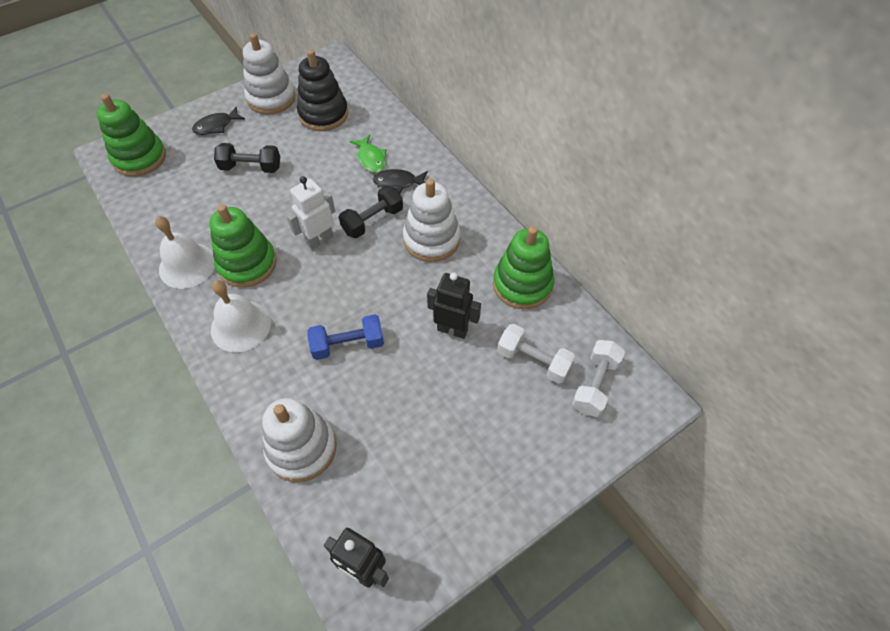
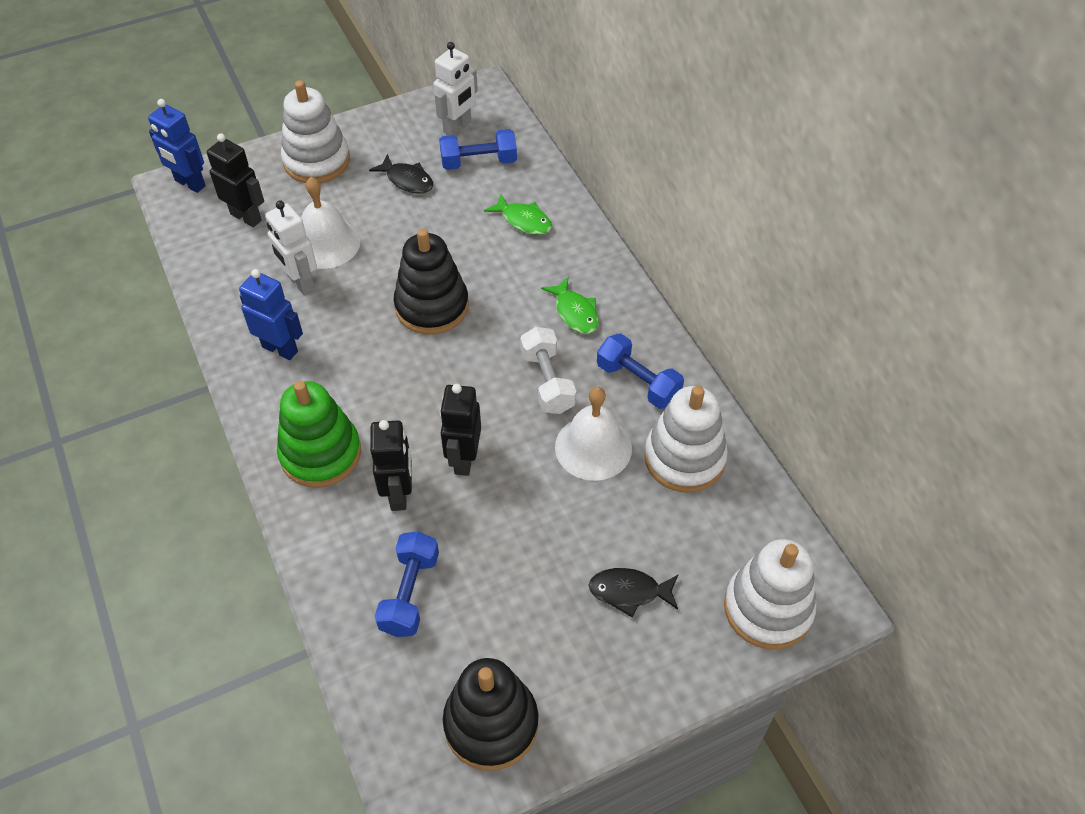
black dumbbell: 2 -> 0
black robot: 2 -> 3
black stacking toy: 1 -> 2
blue dumbbell: 1 -> 3
blue robot: 0 -> 2
green fish: 1 -> 2
green stacking toy: 3 -> 1
white dumbbell: 2 -> 1
white robot: 1 -> 2

